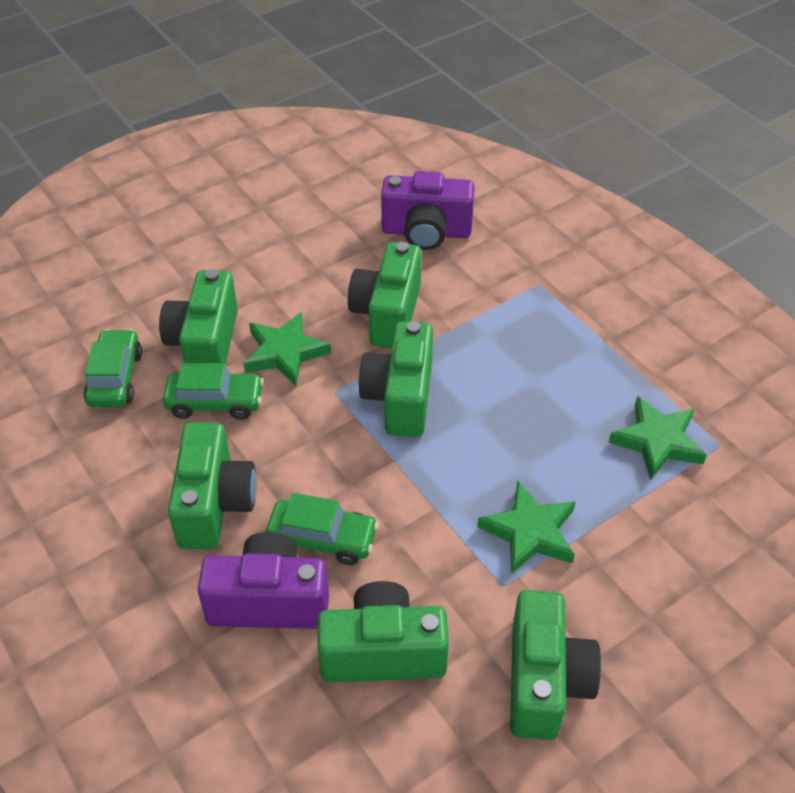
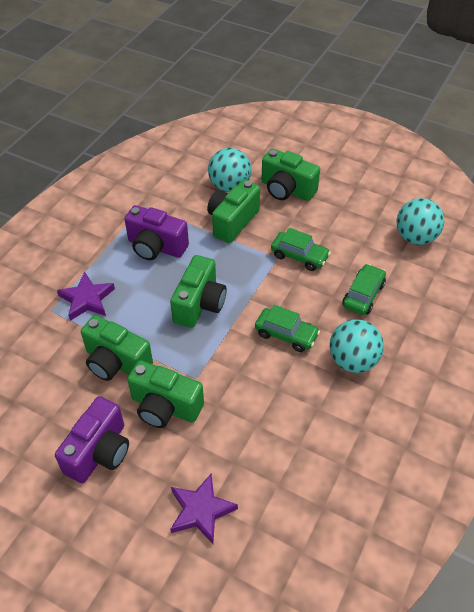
green camera: 6 -> 5
green star: 3 -> 0
purple star: 0 -> 2
turquoise ball: 0 -> 3

